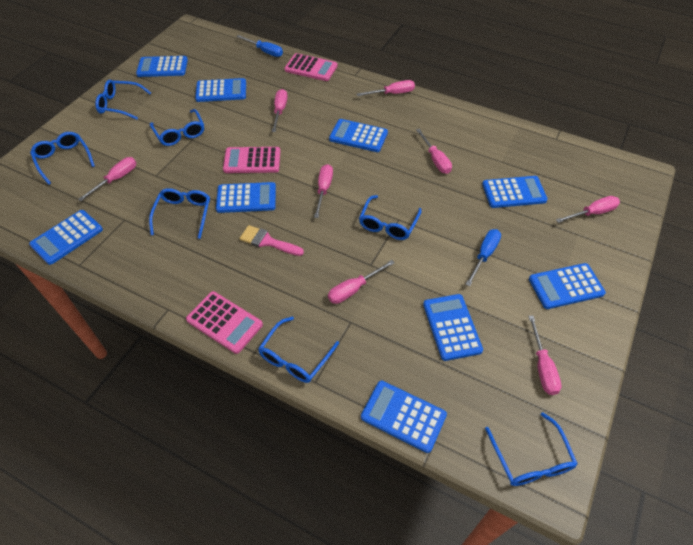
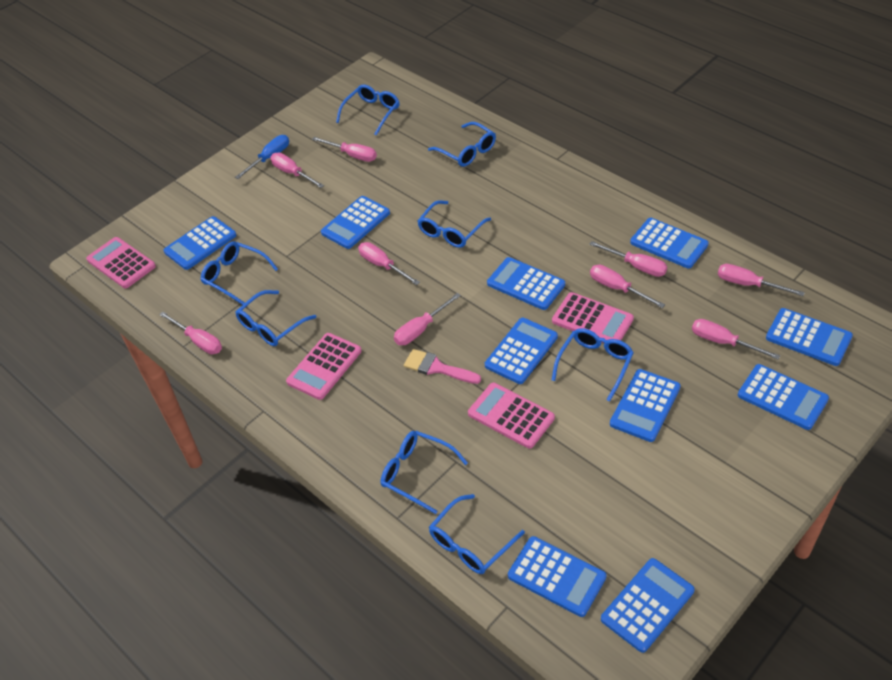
blue calculator: 9 -> 10
blue glasses: 7 -> 8
blue screwdriver: 2 -> 1
pink calculator: 3 -> 4
pink screwdriver: 8 -> 9

